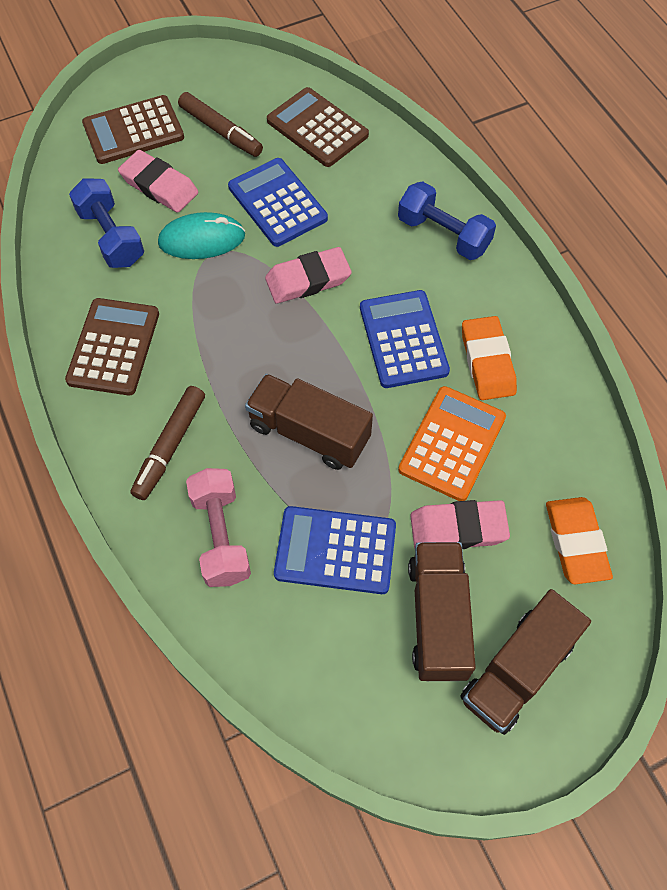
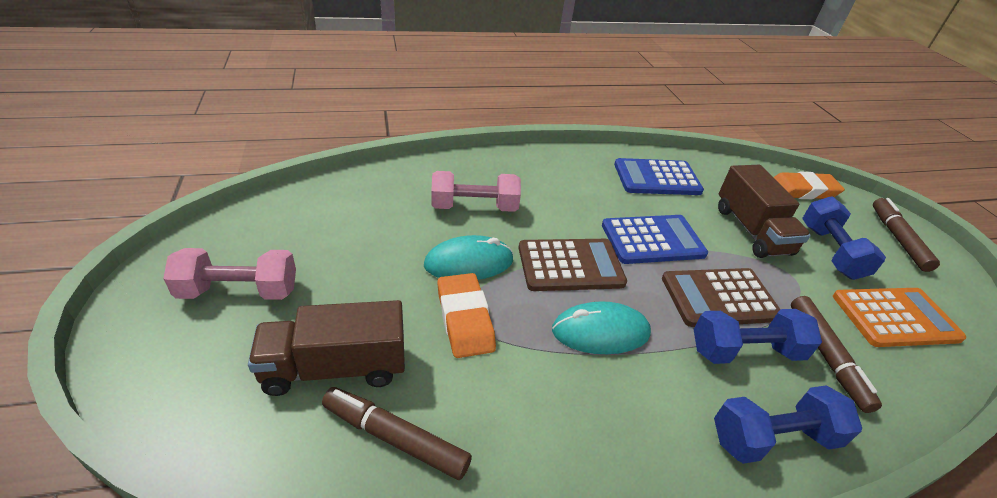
blue calculator: 3 -> 2
blue dumbbell: 2 -> 3
brown calculator: 3 -> 2
brown marker: 2 -> 3
brown truck: 3 -> 2
pink dumbbell: 1 -> 2
pink eraser: 3 -> 0
turquoise mouse: 1 -> 2

